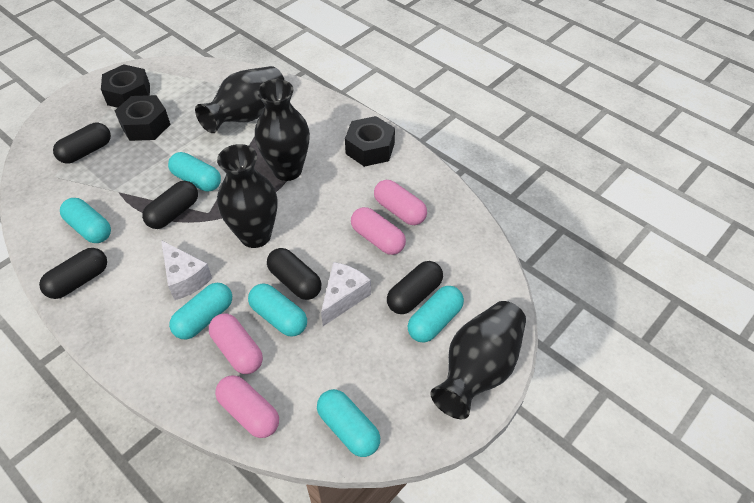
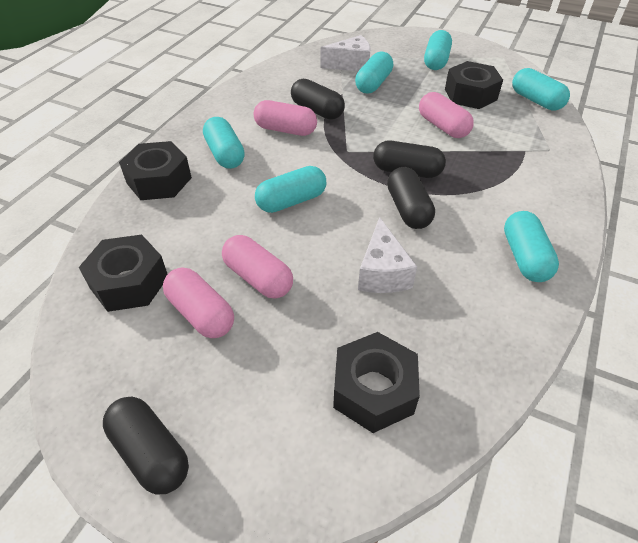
black capsule: 5 -> 4
black nut: 3 -> 4
black vase: 4 -> 0

